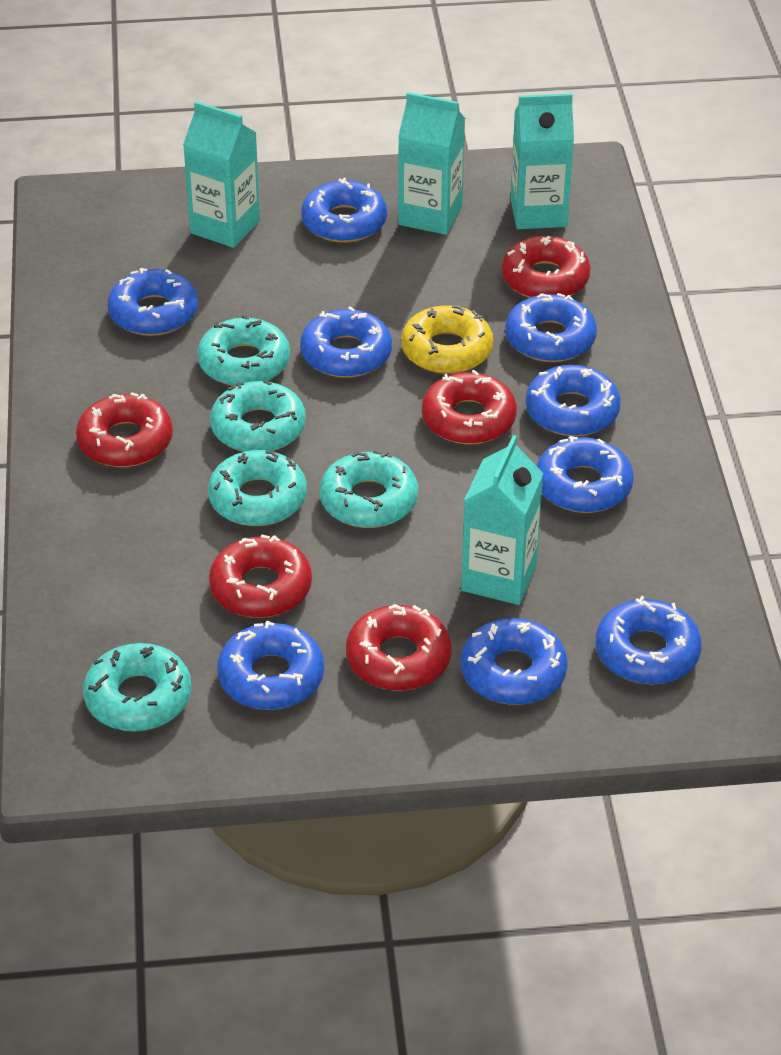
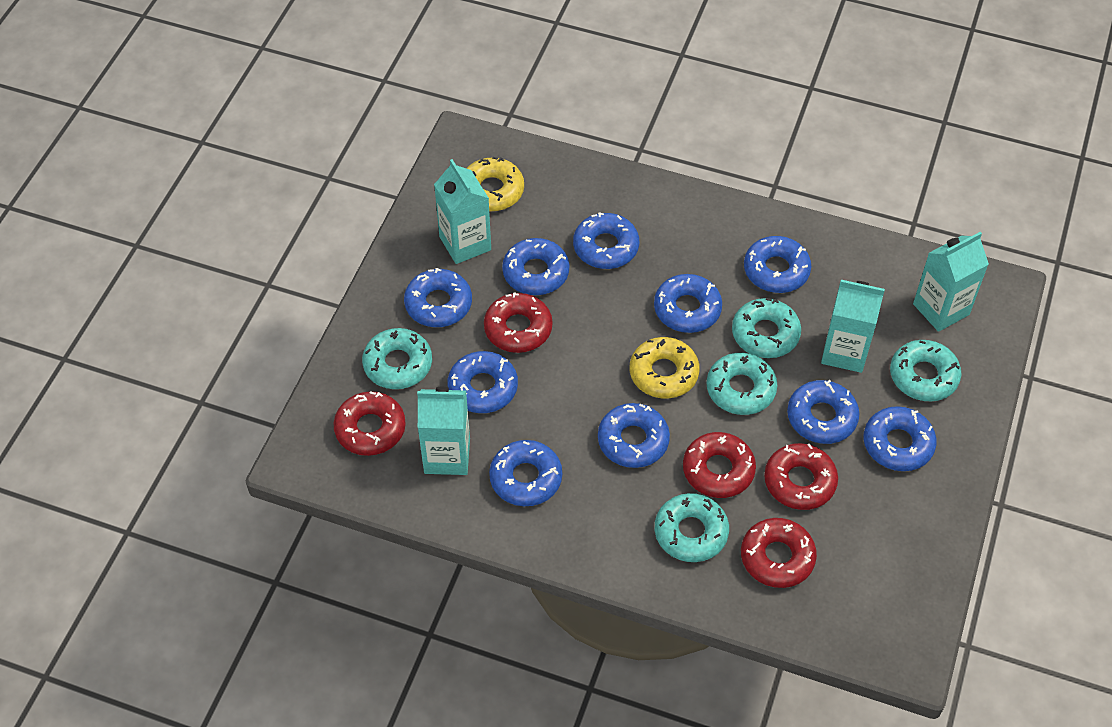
blue donut: 9 -> 10
yellow donut: 1 -> 2

